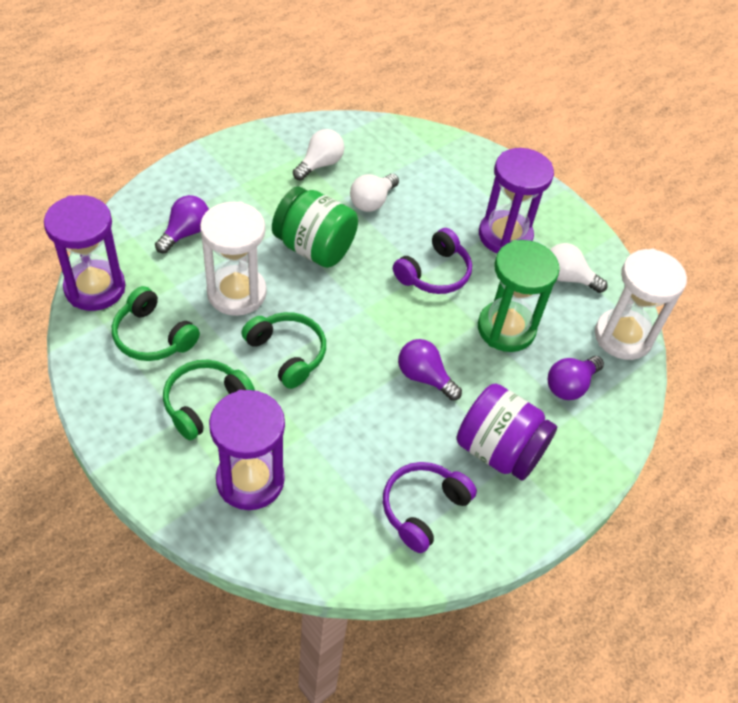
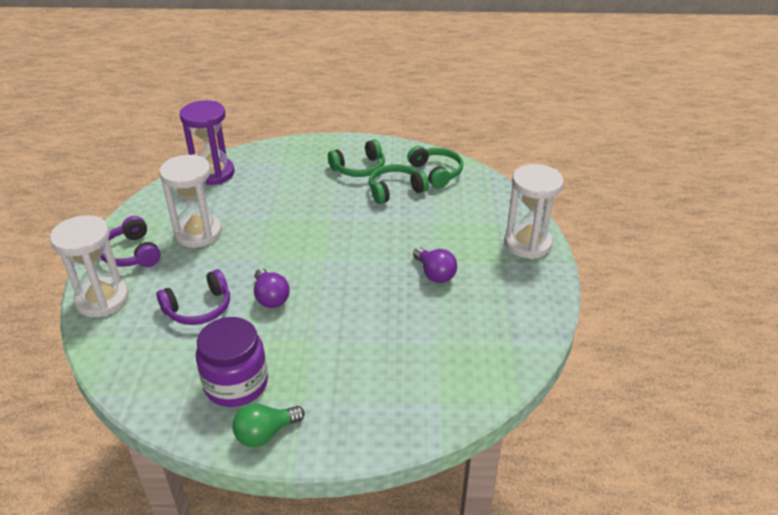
green hourglass: 1 -> 0
green jar: 1 -> 0
green light bulb: 0 -> 1
purple hourglass: 3 -> 1
purple light bulb: 3 -> 2
white hourglass: 2 -> 3
white light bulb: 3 -> 0

